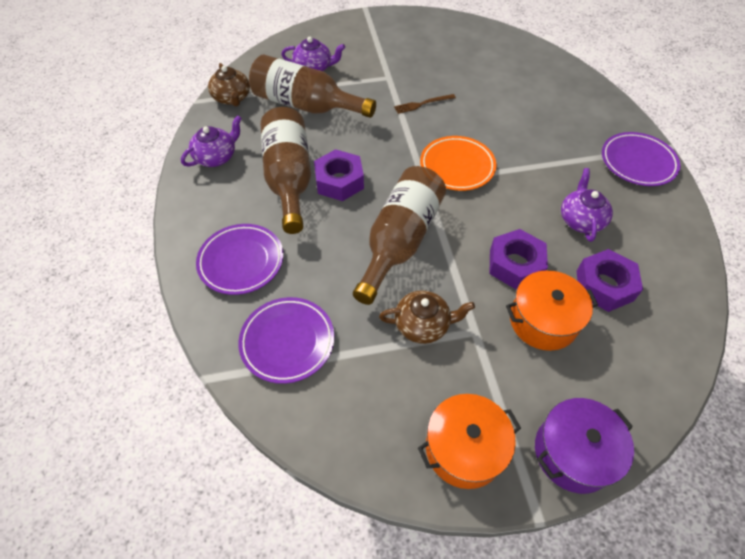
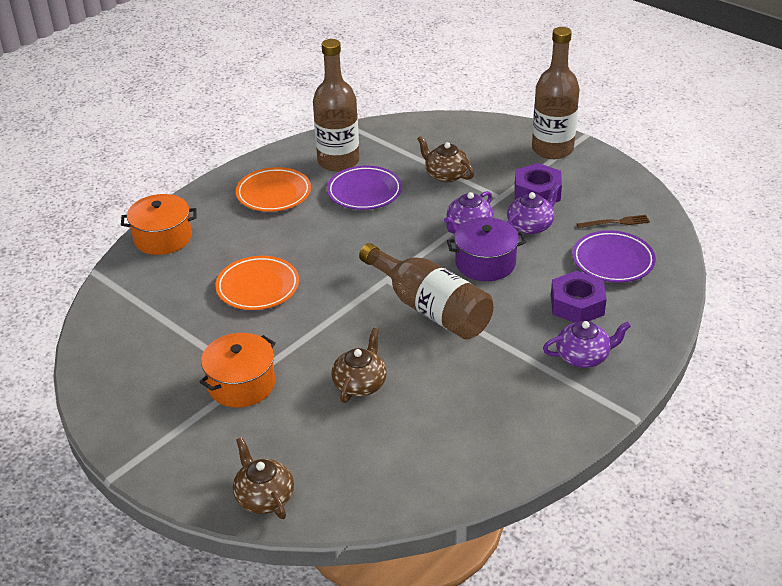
brown teapot: 2 -> 3
orange plate: 1 -> 2
purple nut: 3 -> 2
purple plate: 3 -> 2

